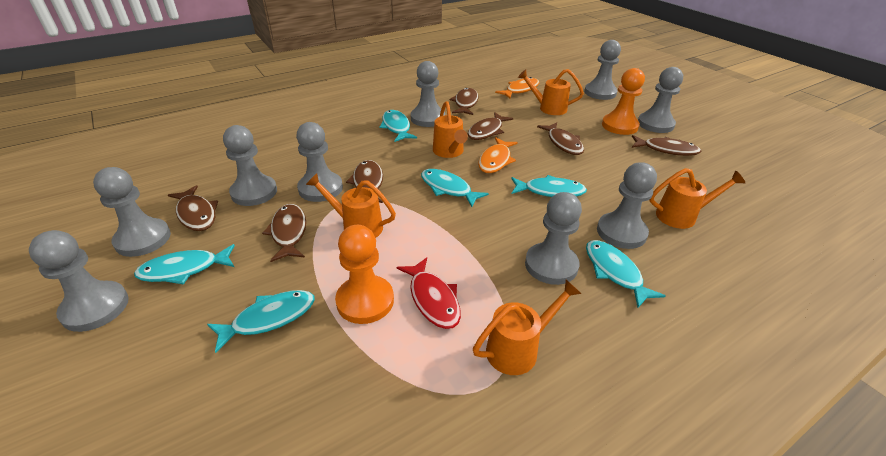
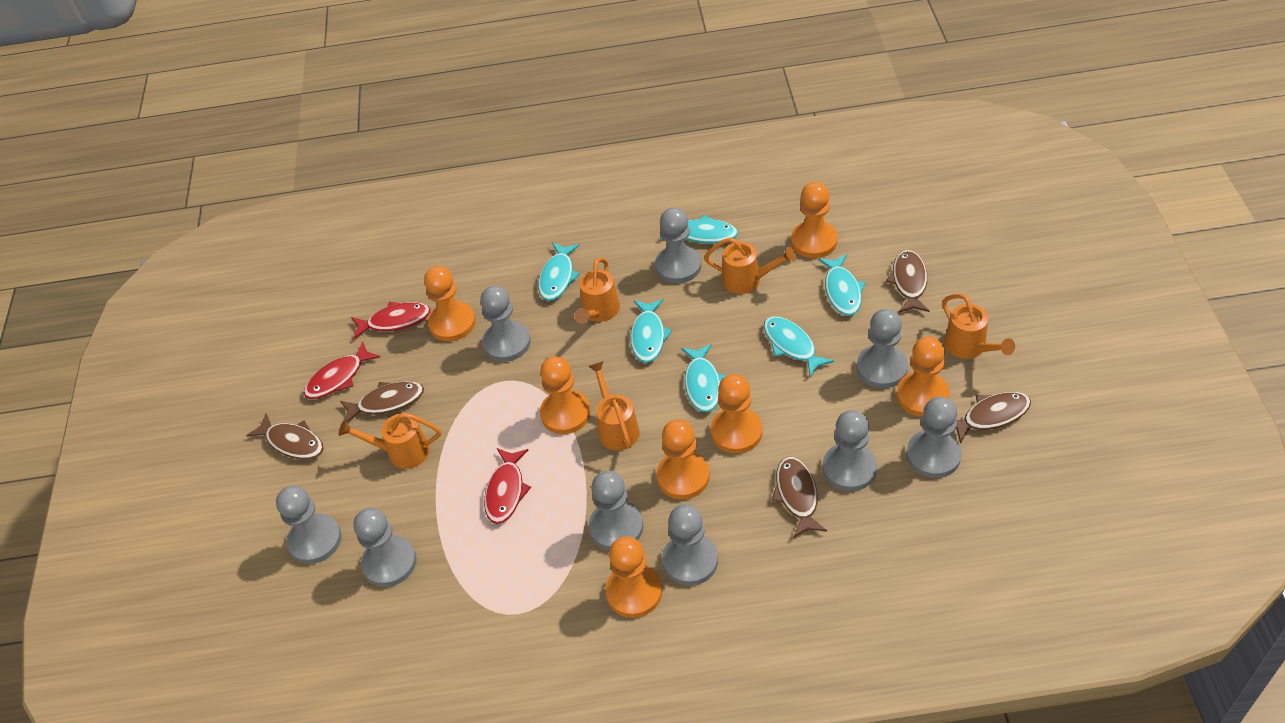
brown fish: 7 -> 5
orange fish: 2 -> 0
orange pawn: 2 -> 7
red fish: 1 -> 3

